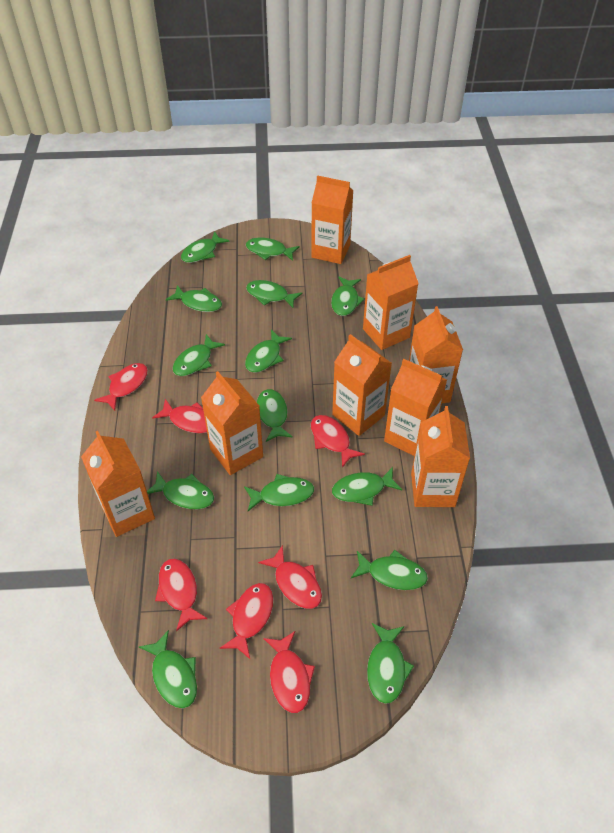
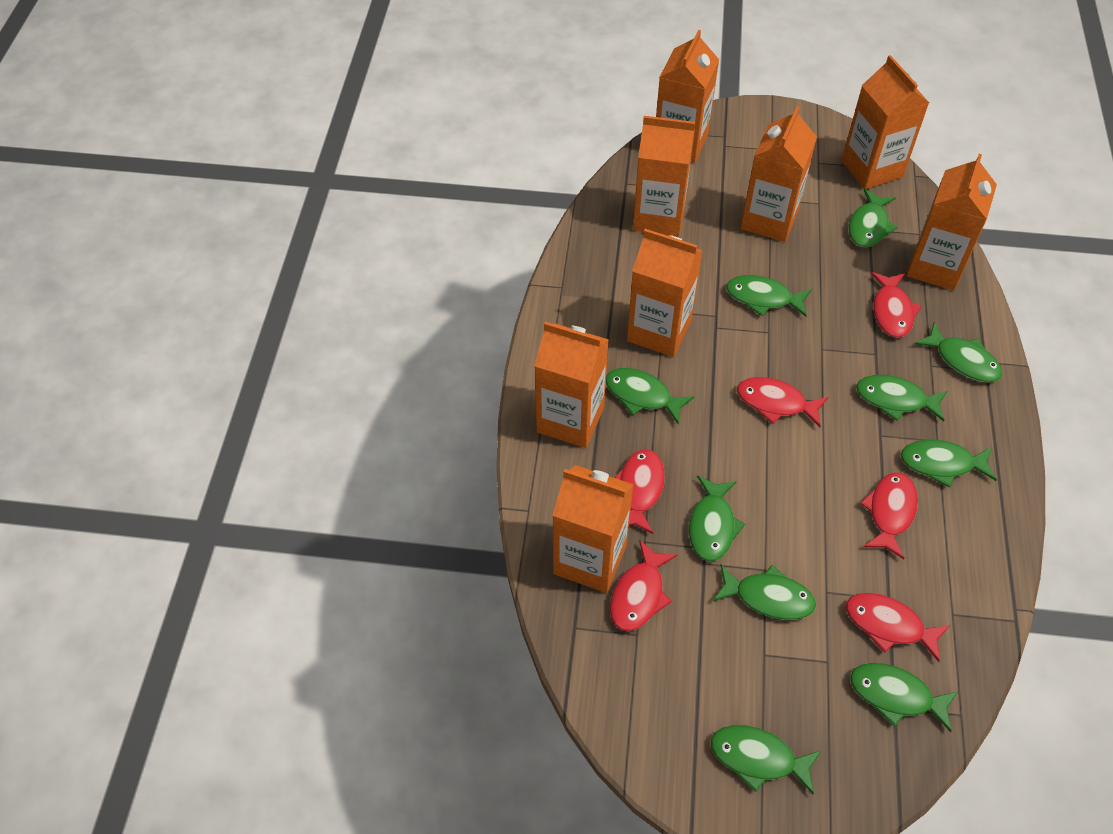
green fish: 14 -> 10
red fish: 7 -> 6

